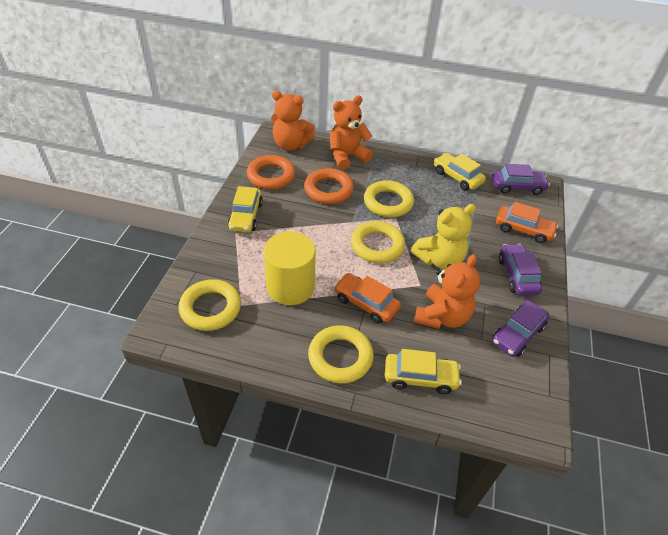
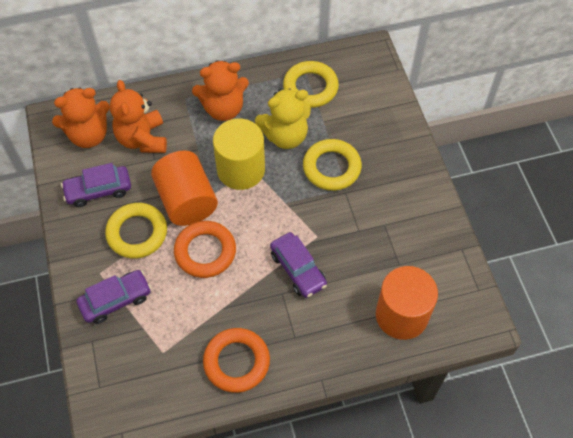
orange car: 2 -> 0
orange cylinder: 0 -> 2
yellow car: 3 -> 0
yellow ring: 4 -> 3

